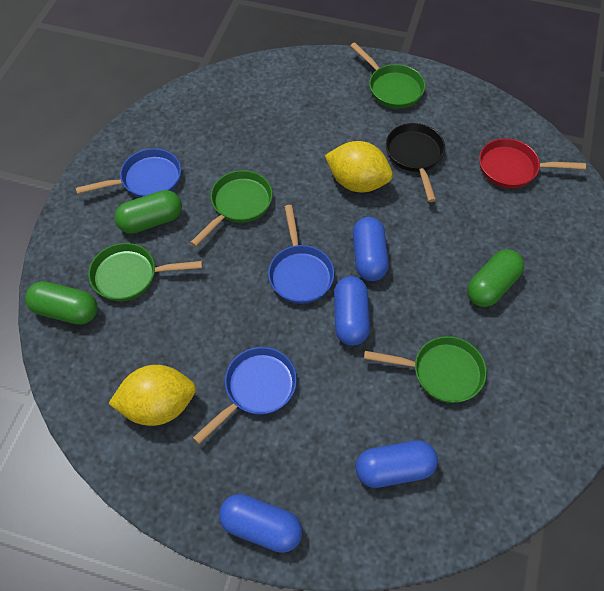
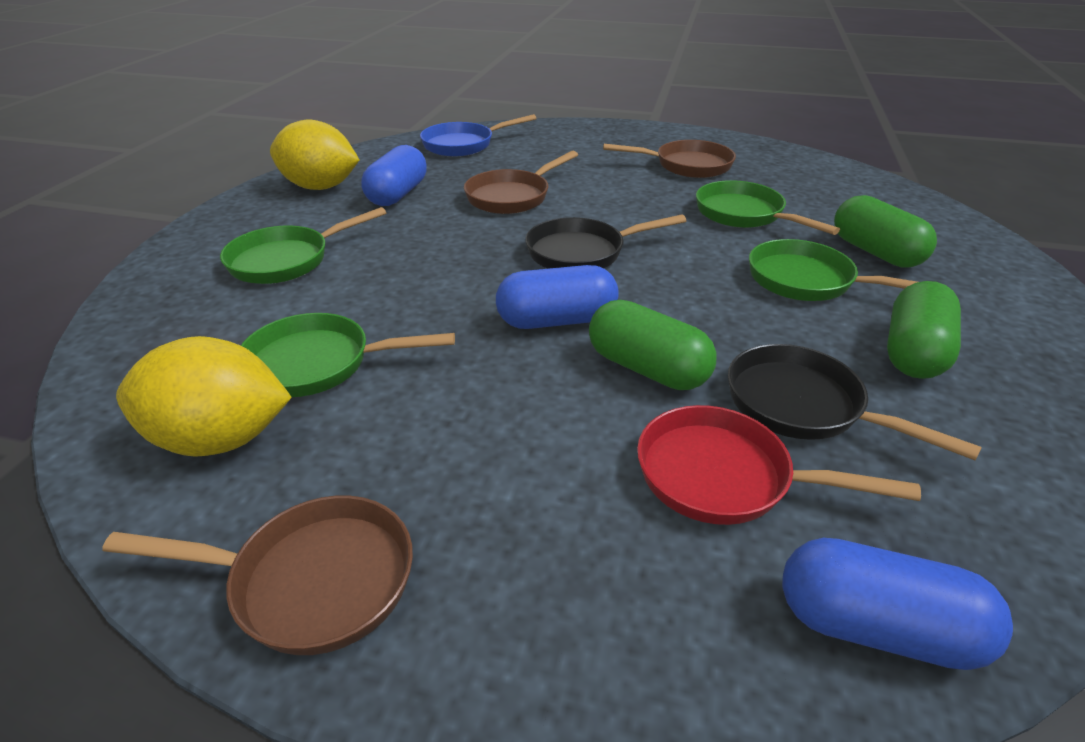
black pan: 1 -> 2
blue capsule: 4 -> 3
blue pan: 3 -> 1
brown pan: 0 -> 3

